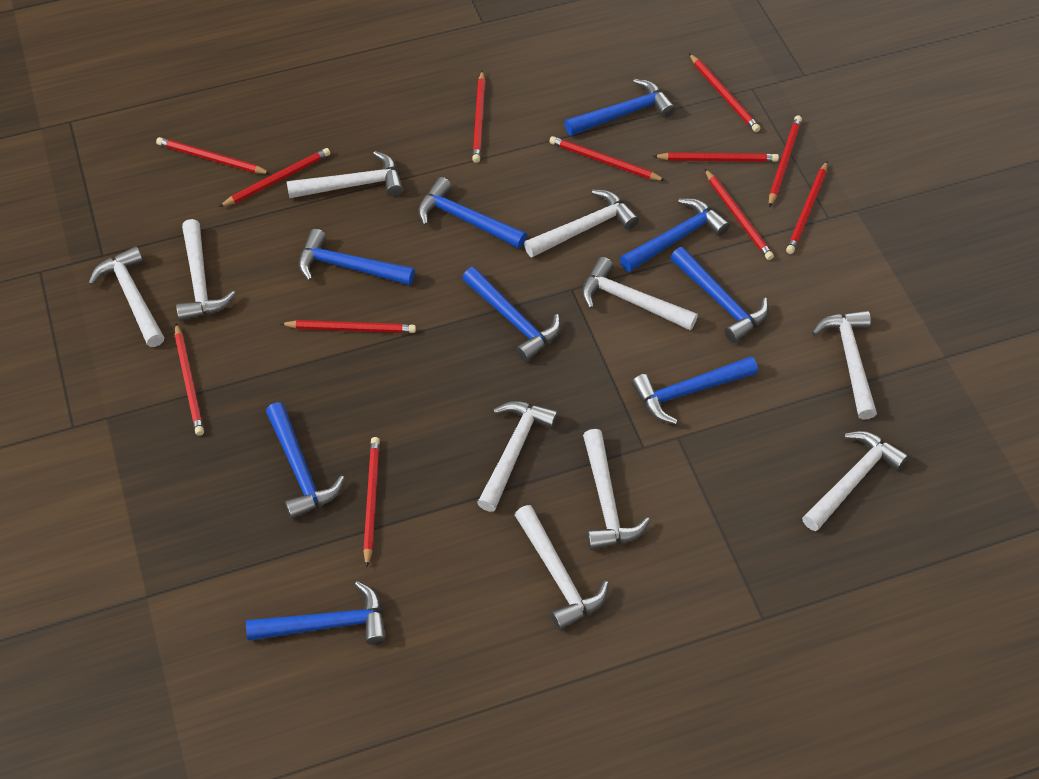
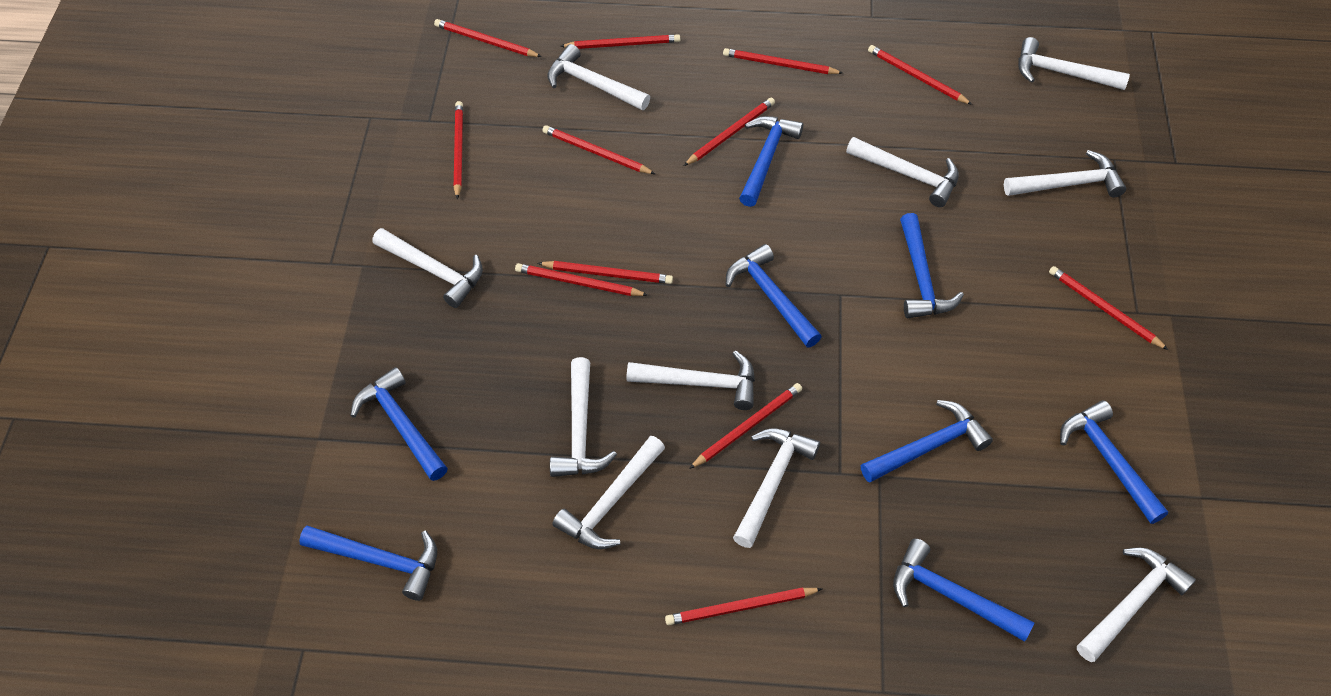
blue hammer: 9 -> 8

